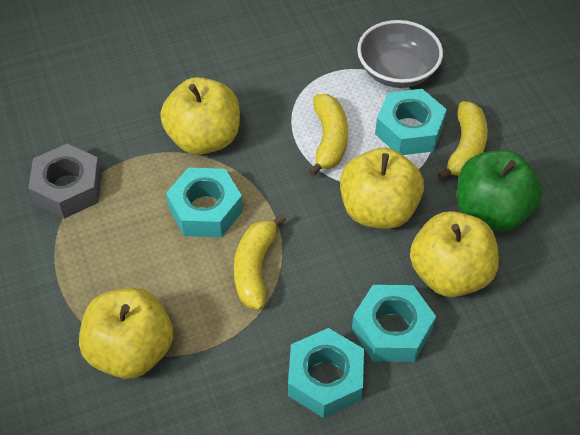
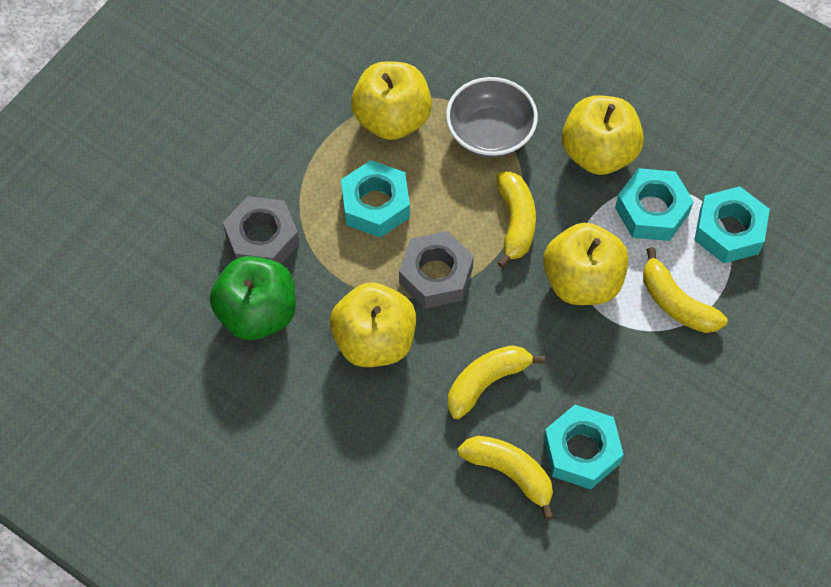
grey nut: 1 -> 2
yellow banana: 3 -> 4

